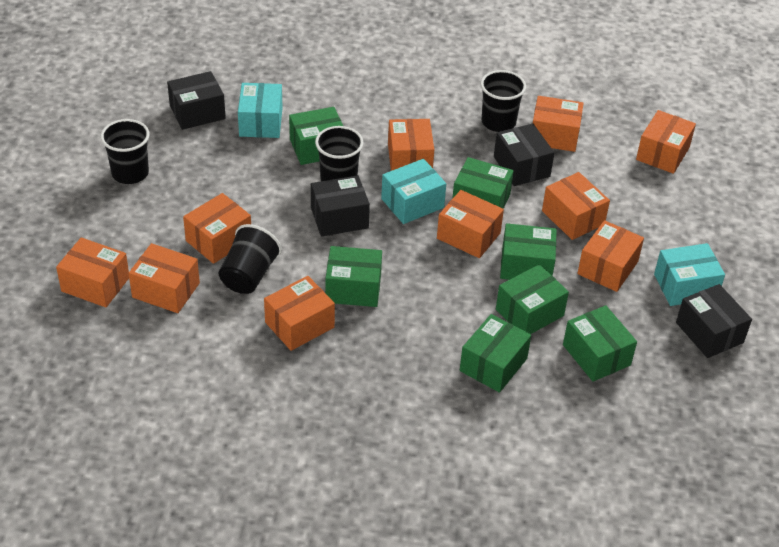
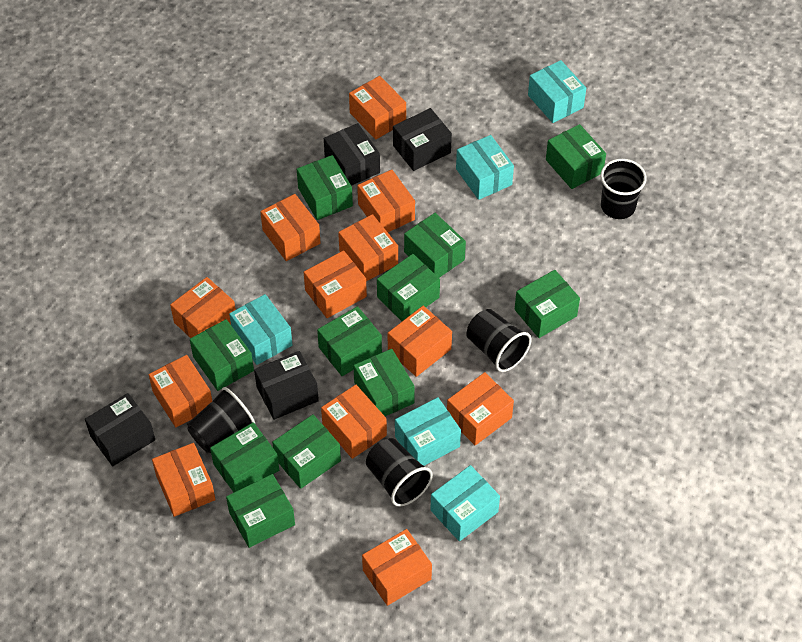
green box: 7 -> 11
orange box: 10 -> 12
turquoise box: 3 -> 5

